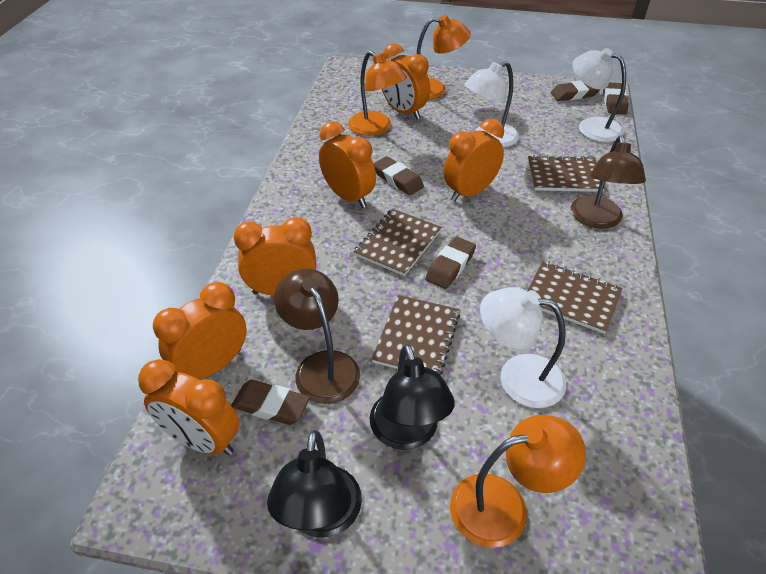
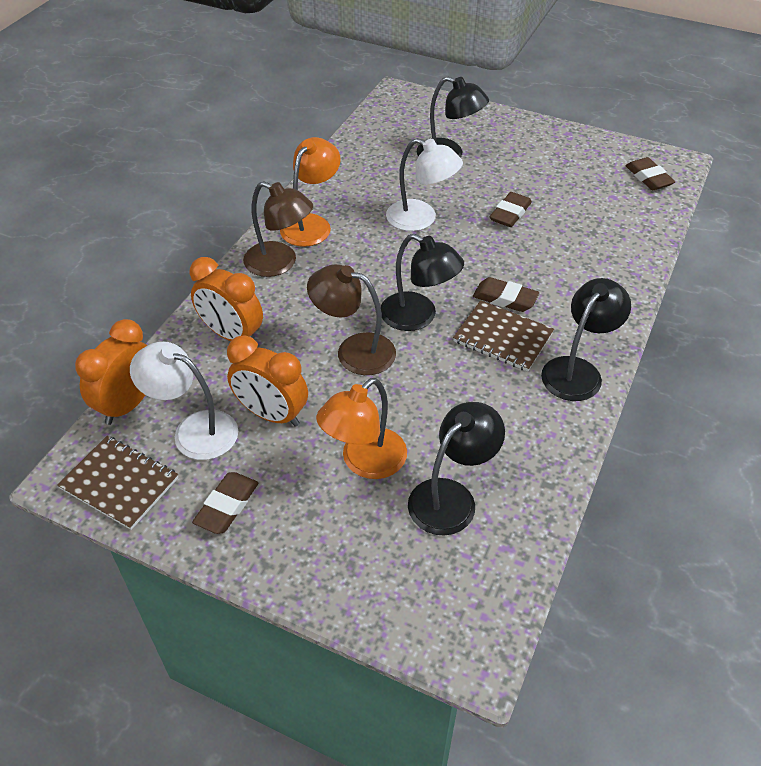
black lamp: 2 -> 4
brown eraser: 5 -> 4
brown notebook: 4 -> 2
orange clock: 6 -> 3
orange lamp: 3 -> 2
white lamp: 3 -> 2

